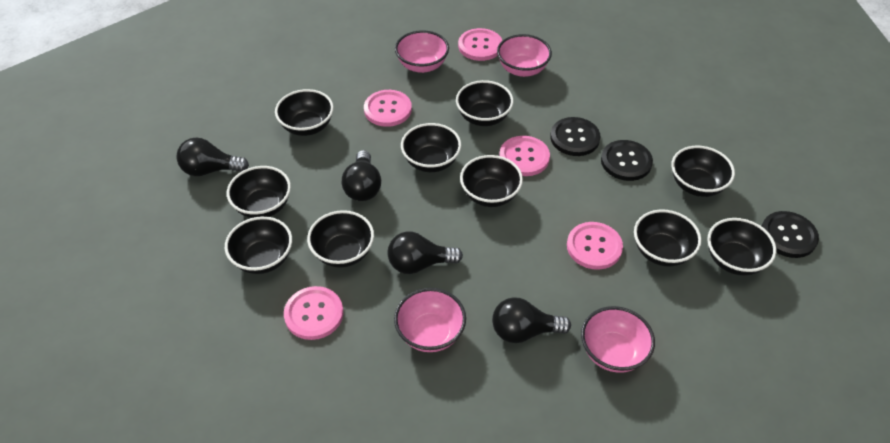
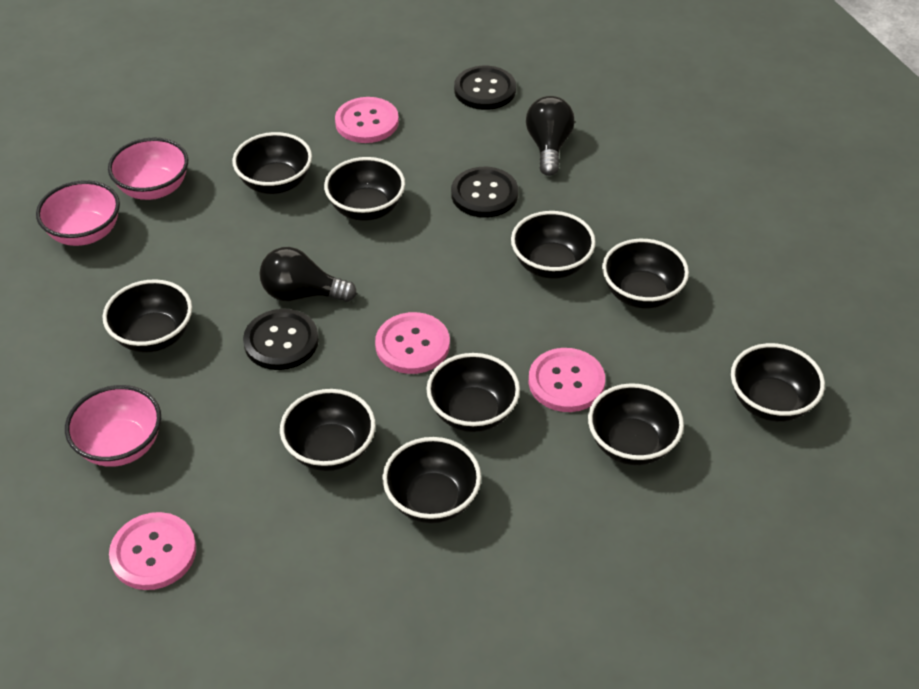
black light bulb: 4 -> 2
pink bowl: 4 -> 3
pink button: 5 -> 4

